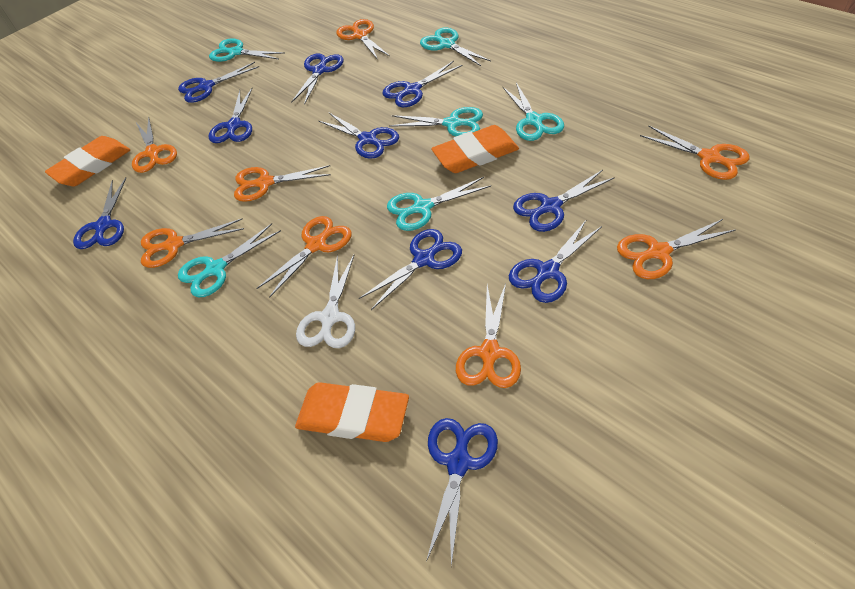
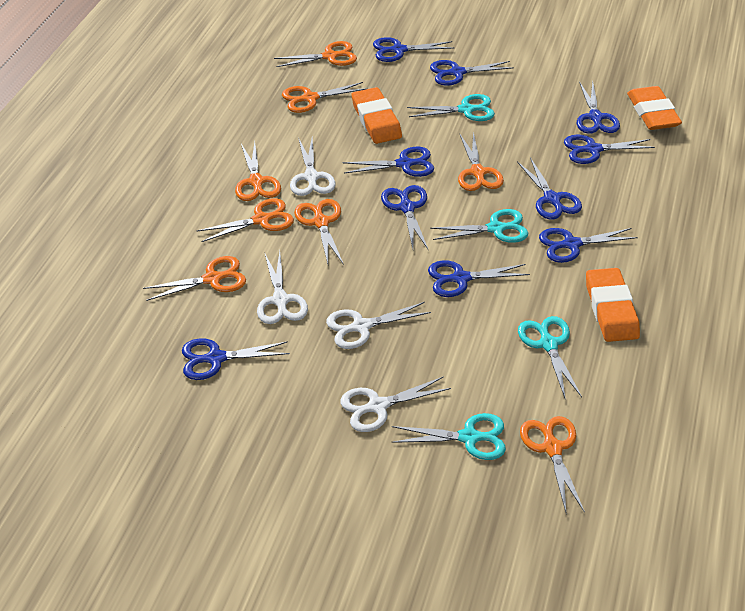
turquoise scissors: 6 -> 4
white scissors: 1 -> 4

